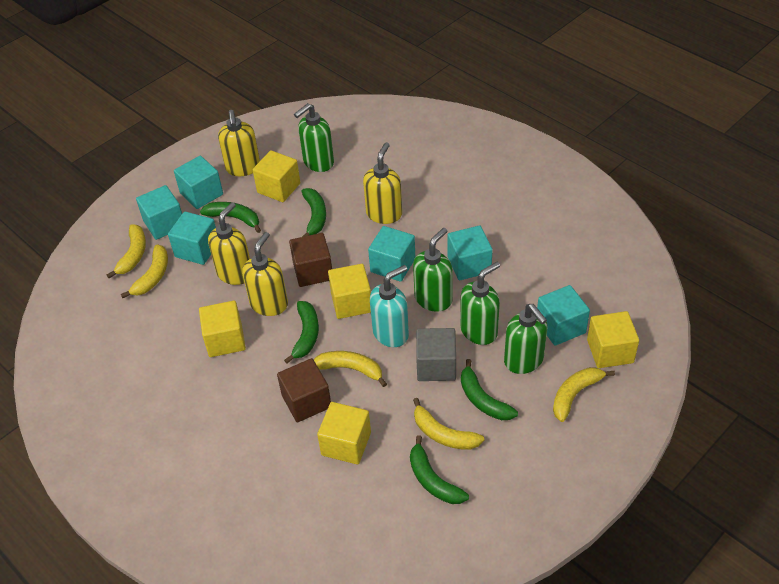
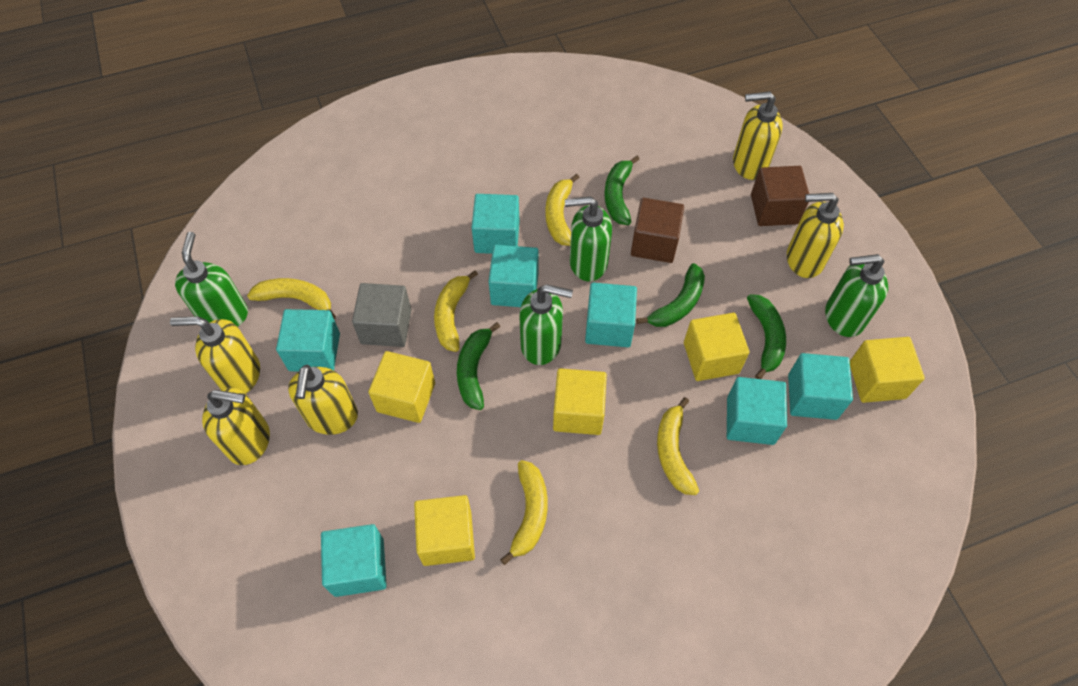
green banana: 5 -> 4
turquoise cube: 6 -> 7
turquoise soap dispenser: 1 -> 0
yellow soap dispenser: 4 -> 5

